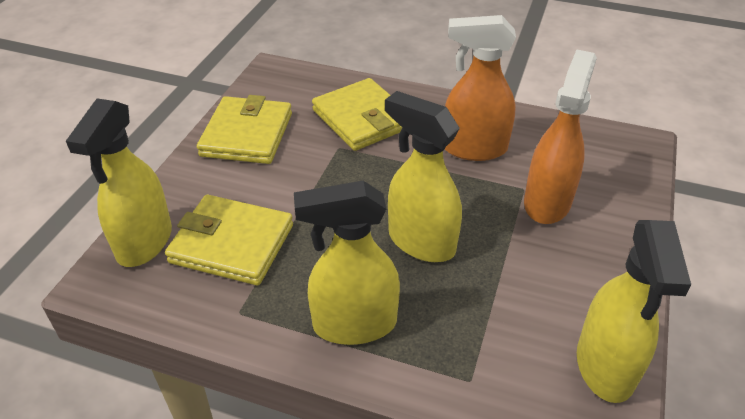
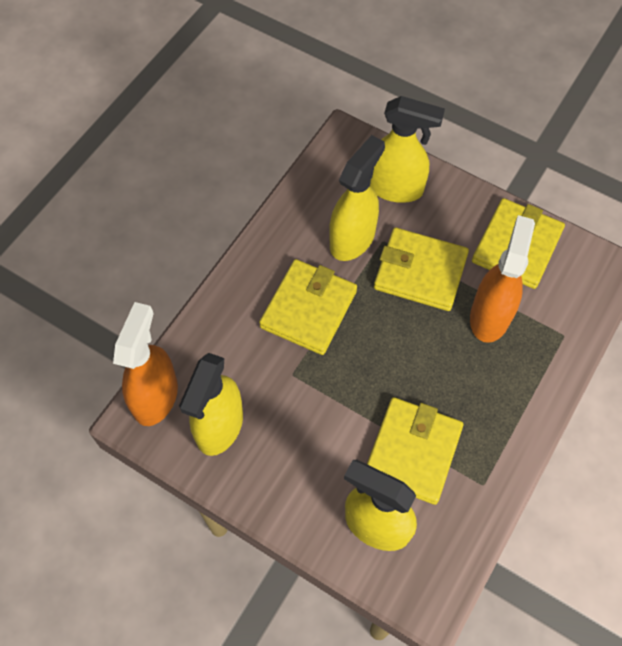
yellow wallet: 3 -> 4

